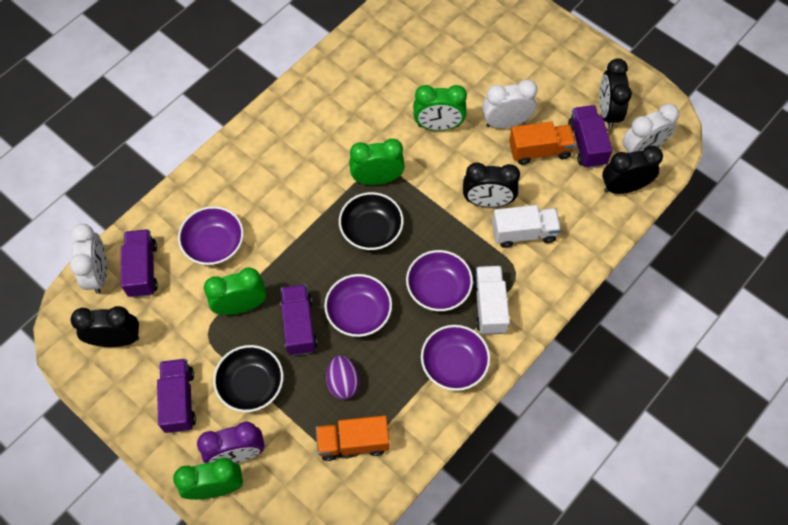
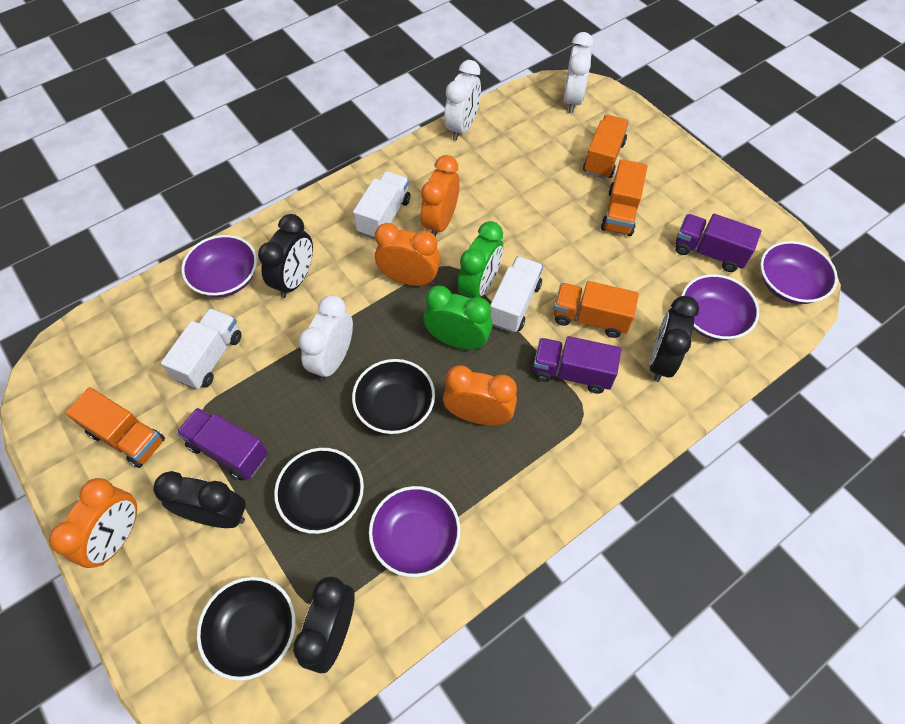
black bowl: 2 -> 3
green clock: 4 -> 2
orange clock: 0 -> 4
orange truck: 2 -> 4
purple clock: 1 -> 0
purple egg: 1 -> 0
purple truck: 4 -> 3
white truck: 2 -> 3

